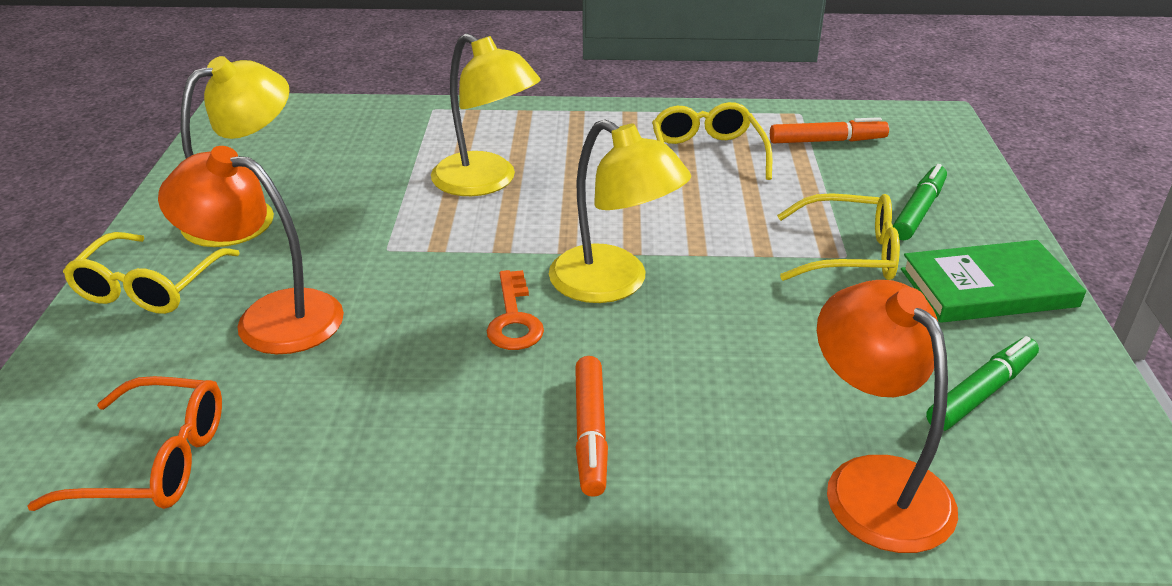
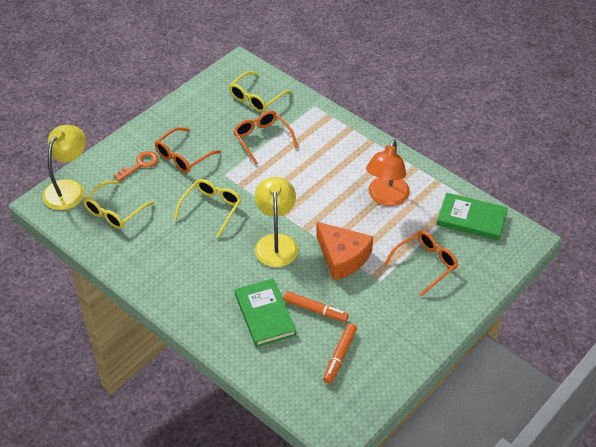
green book: 1 -> 2
green marker: 2 -> 0
orange cheese: 0 -> 1
orange glasses: 1 -> 3
orange lamp: 2 -> 1
yellow lamp: 3 -> 2

